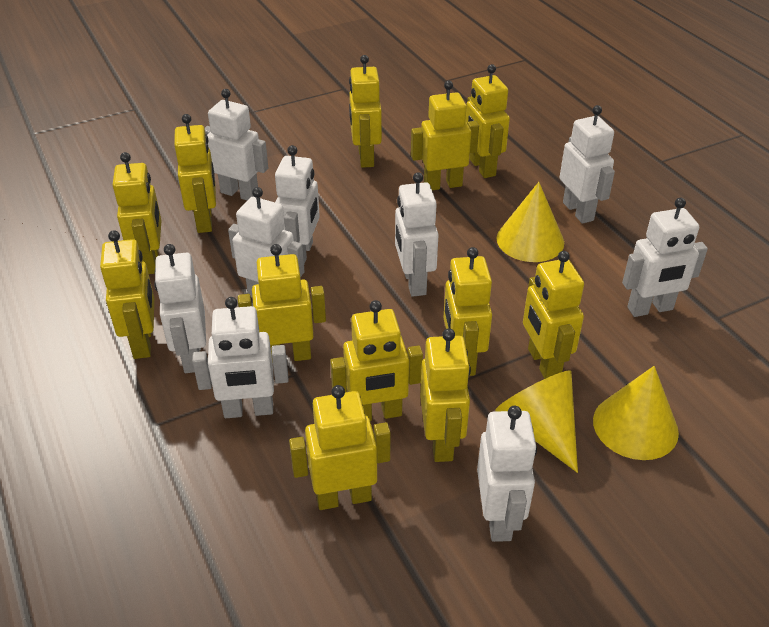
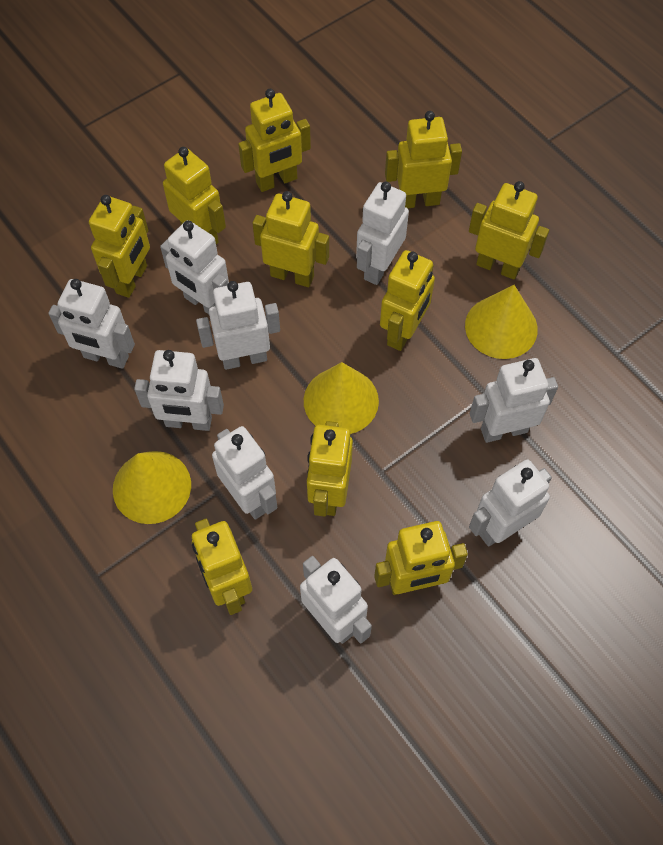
yellow robot: 12 -> 10

